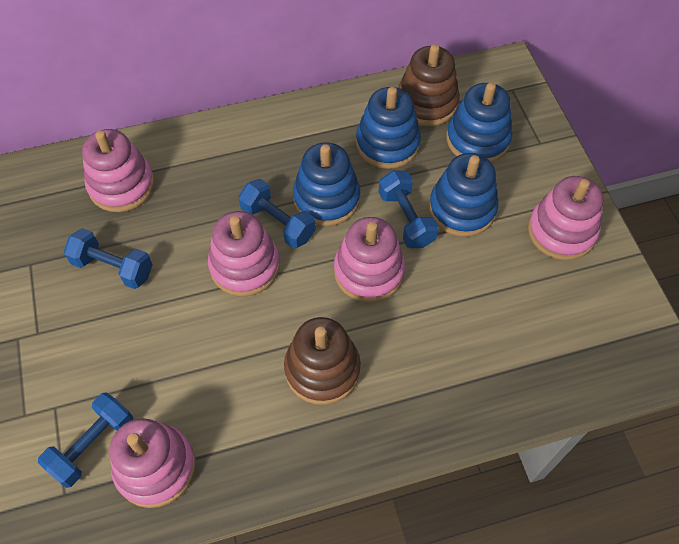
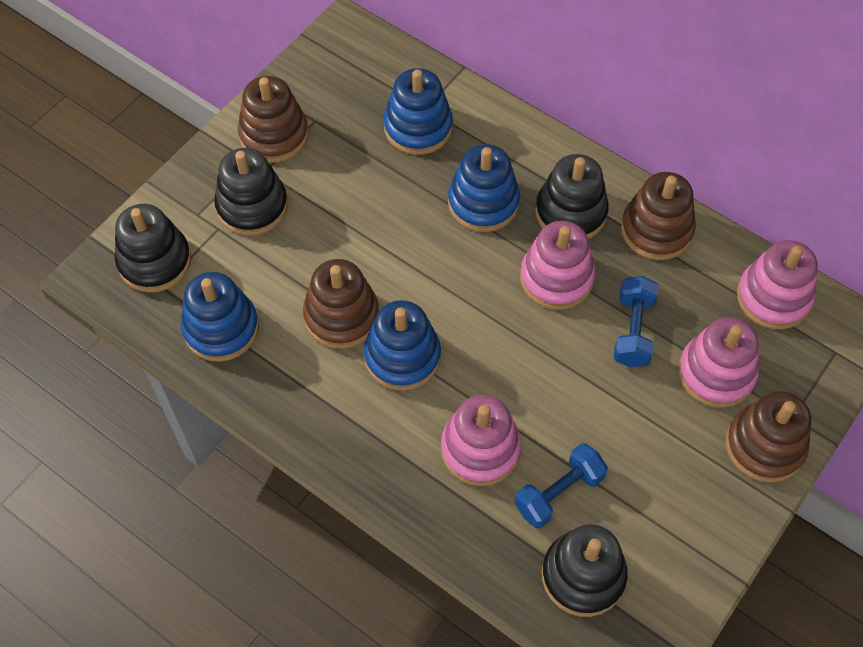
black stacking toy: 0 -> 4
blue dumbbell: 4 -> 2
brown stacking toy: 2 -> 4
pink stacking toy: 5 -> 4

